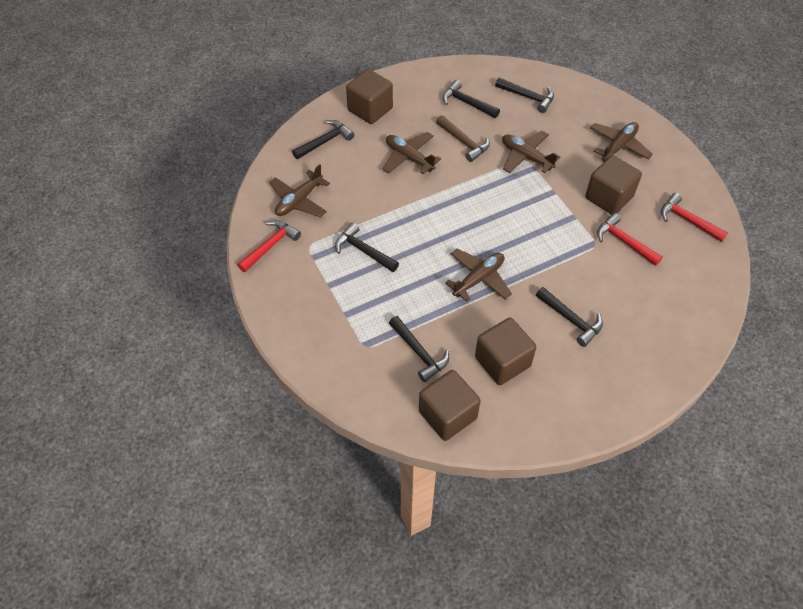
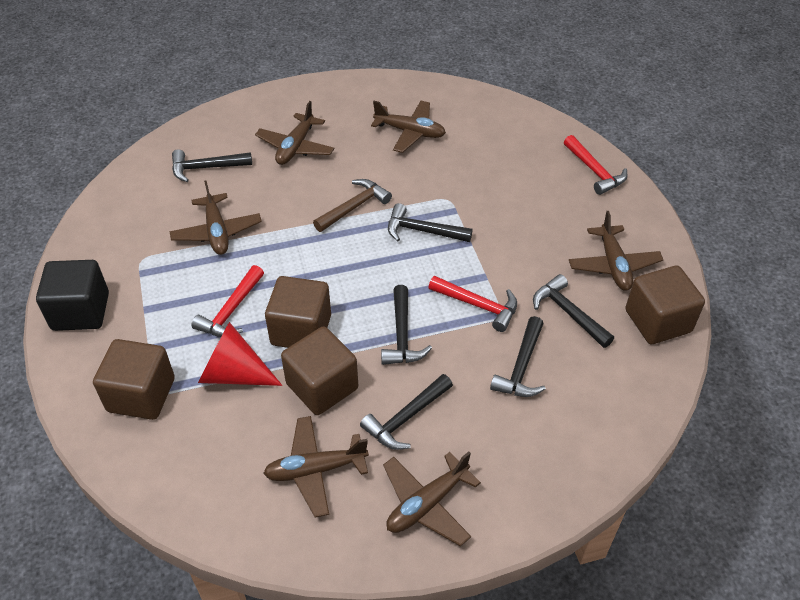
black cube: 0 -> 1
brown plane: 5 -> 6
red cone: 0 -> 1

